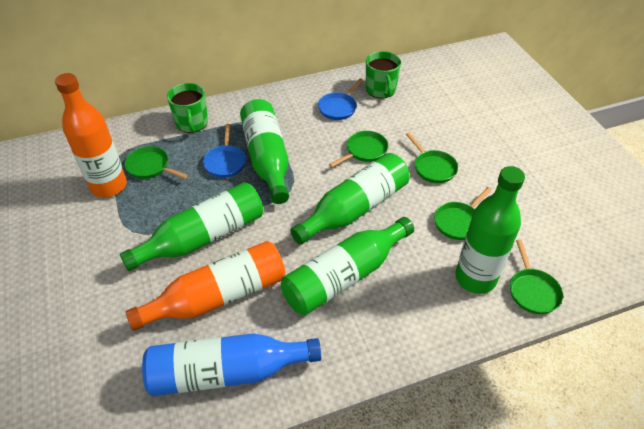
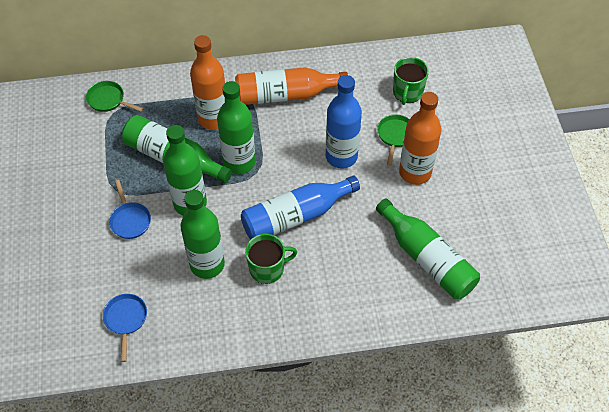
blue bottle: 1 -> 2
green pan: 5 -> 2
orange bottle: 2 -> 3

